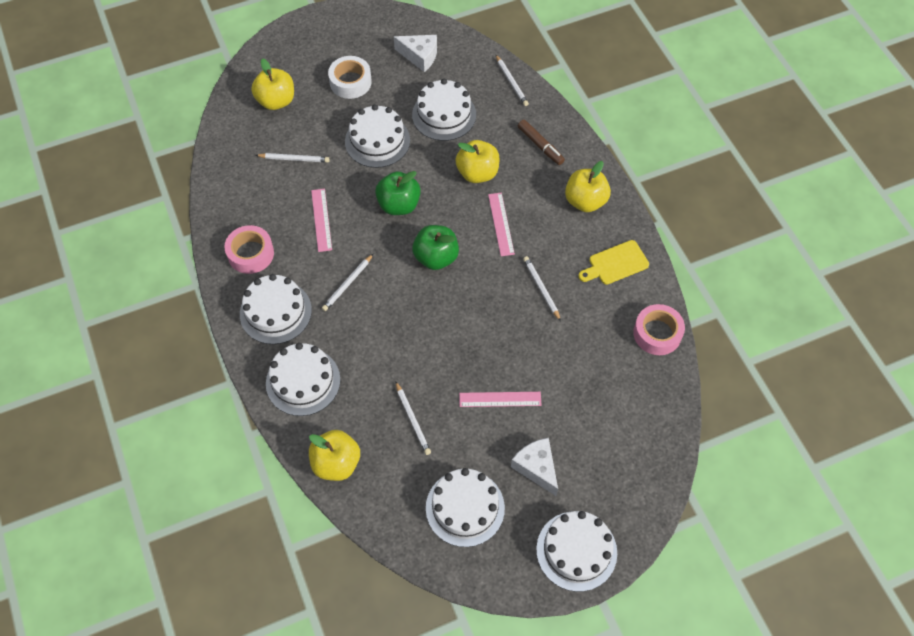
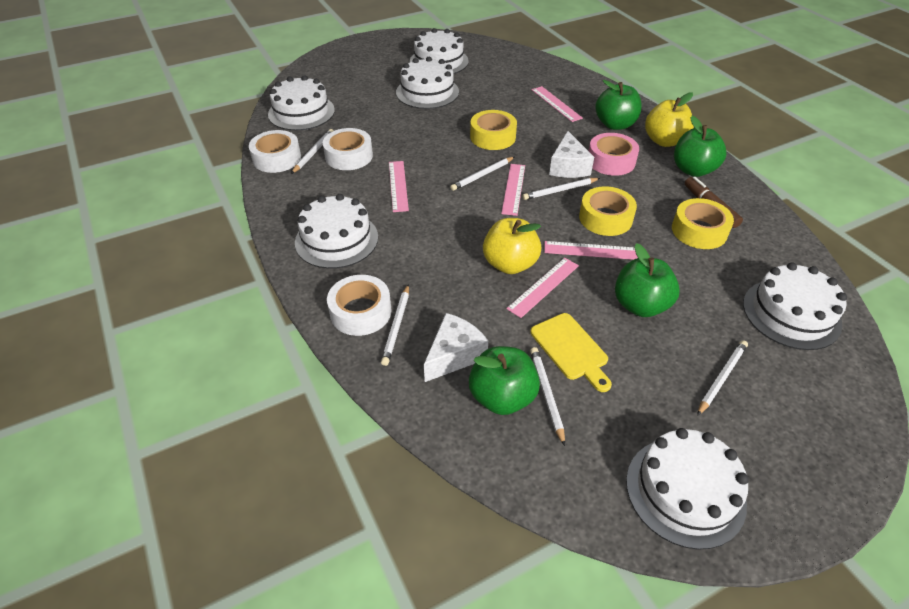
green apple: 2 -> 4
pink ruler: 3 -> 5
pink tape: 2 -> 1
white pencil: 5 -> 6
white tape: 1 -> 3
yellow apple: 4 -> 2
yellow tape: 0 -> 3

